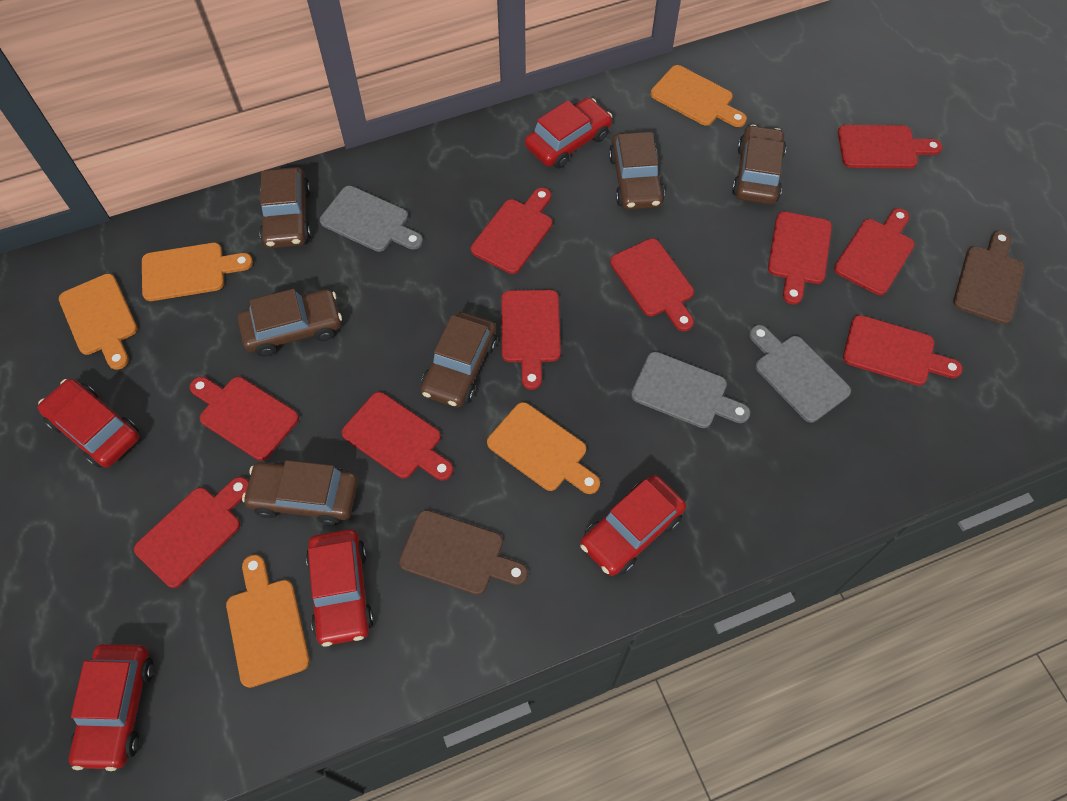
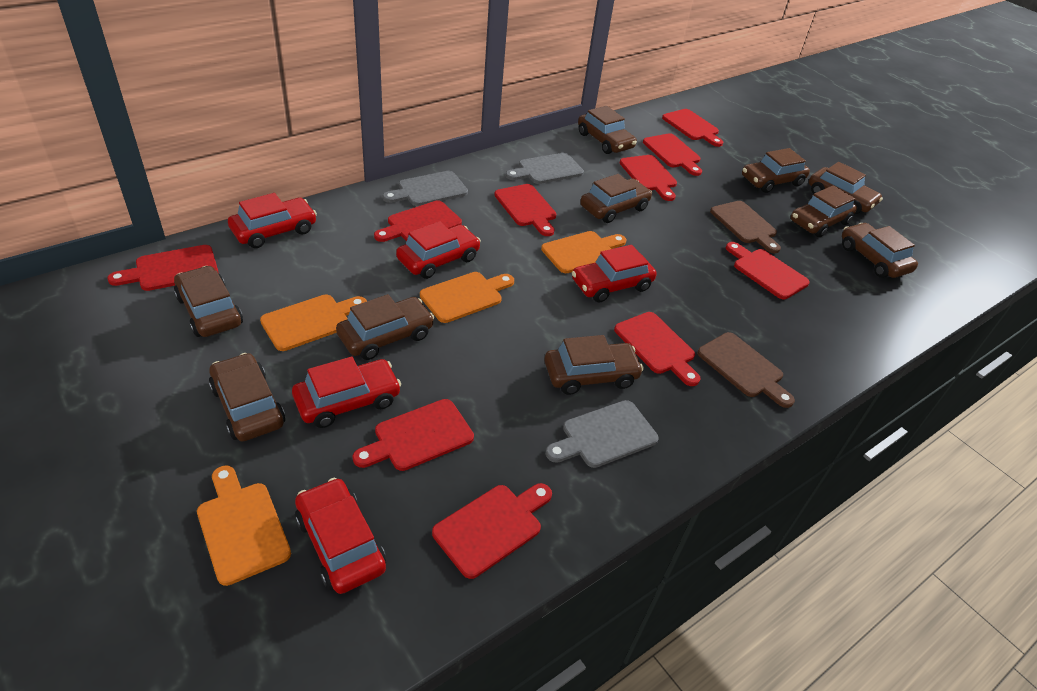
brown car: 6 -> 10
orange cutting board: 5 -> 4

